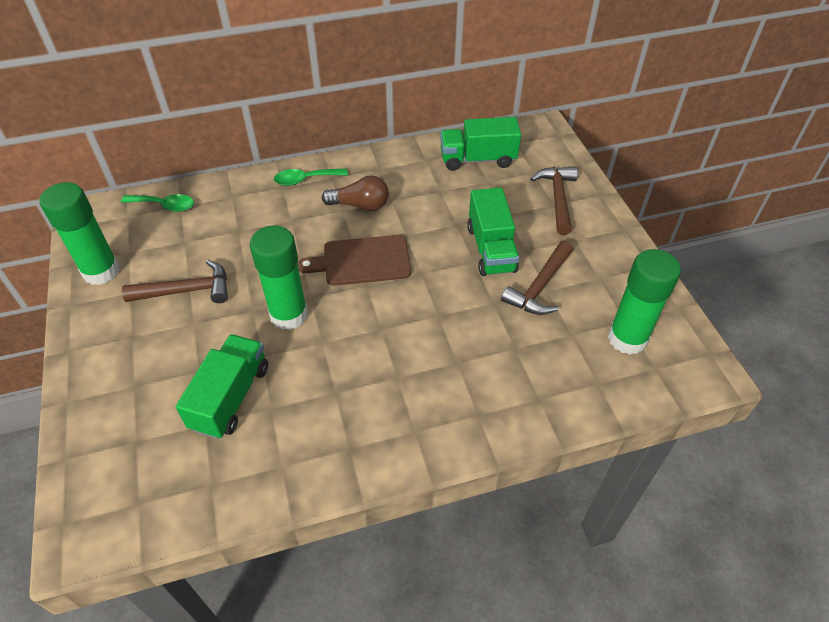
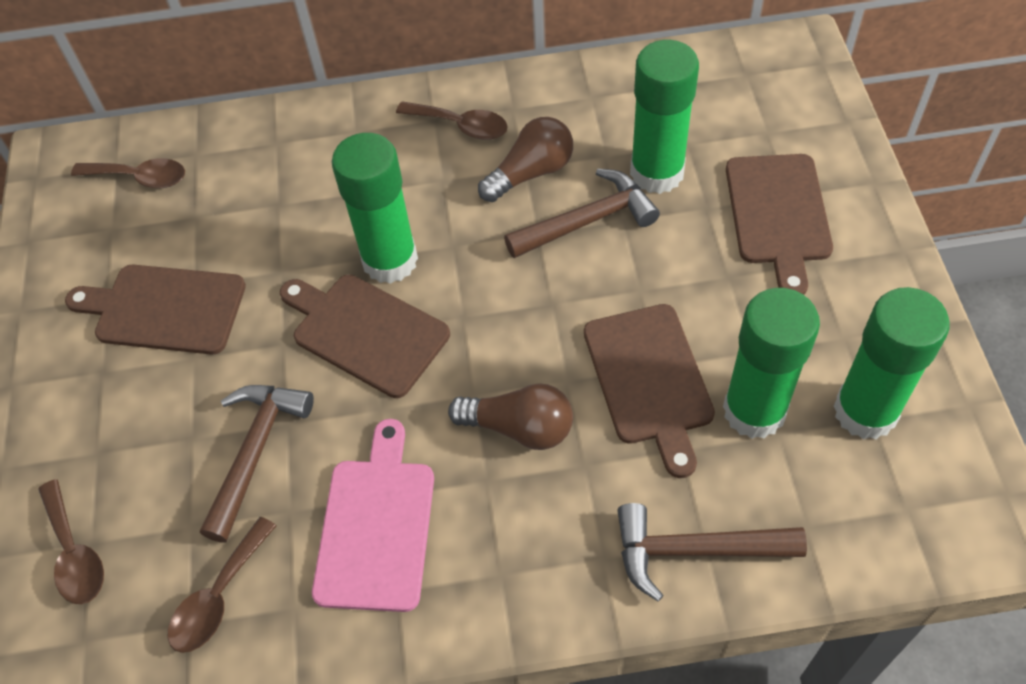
brown cutting board: 1 -> 4
brown light bulb: 1 -> 2
brown spoon: 0 -> 4
green glue stick: 3 -> 4
green spoon: 2 -> 0
green truck: 3 -> 0
pink cutting board: 0 -> 1

